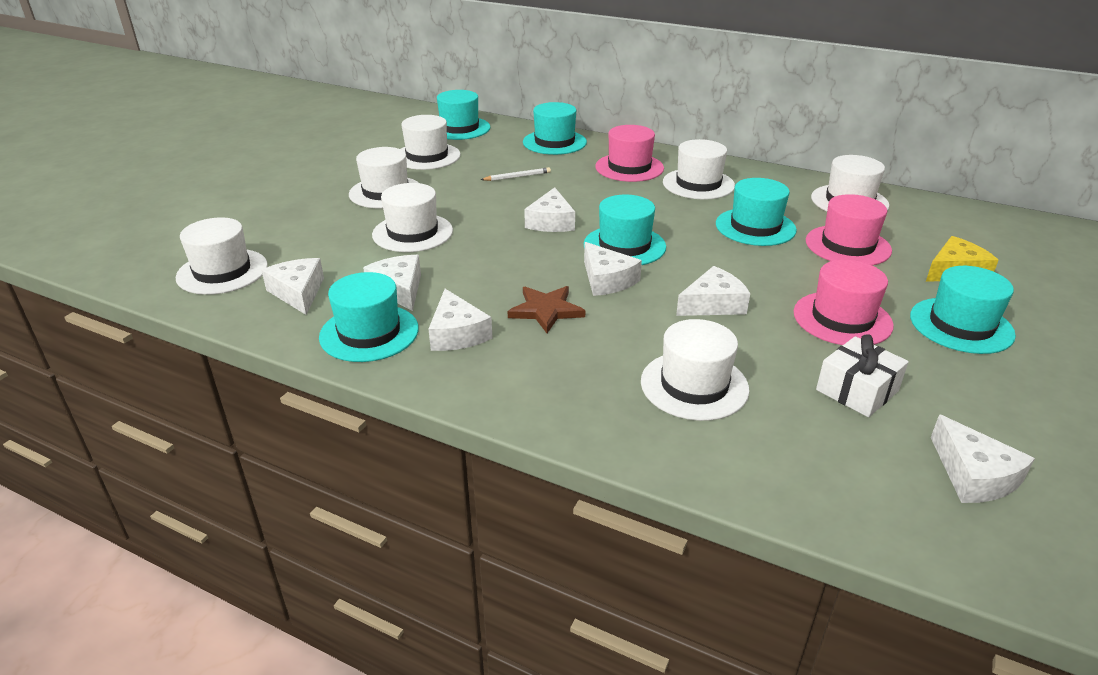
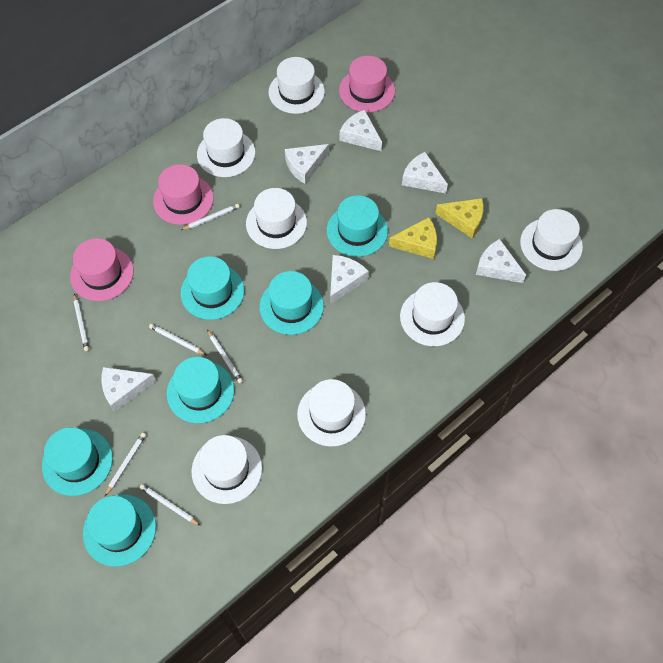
brown star: 1 -> 0
white cheese: 7 -> 6
white gift: 1 -> 0
white pencil: 1 -> 6
yellow cheese: 1 -> 2

